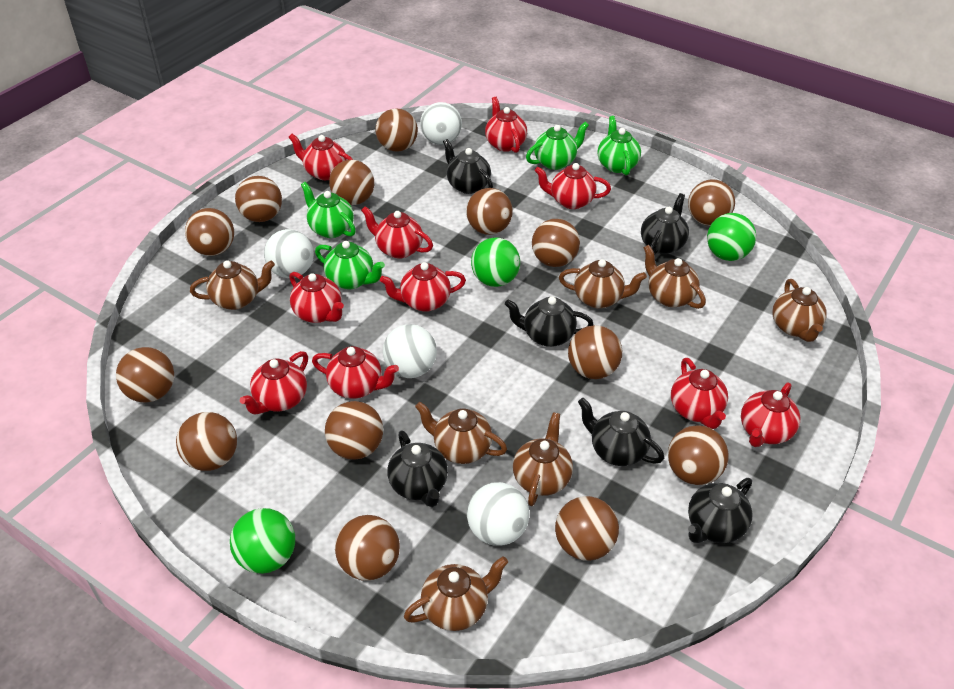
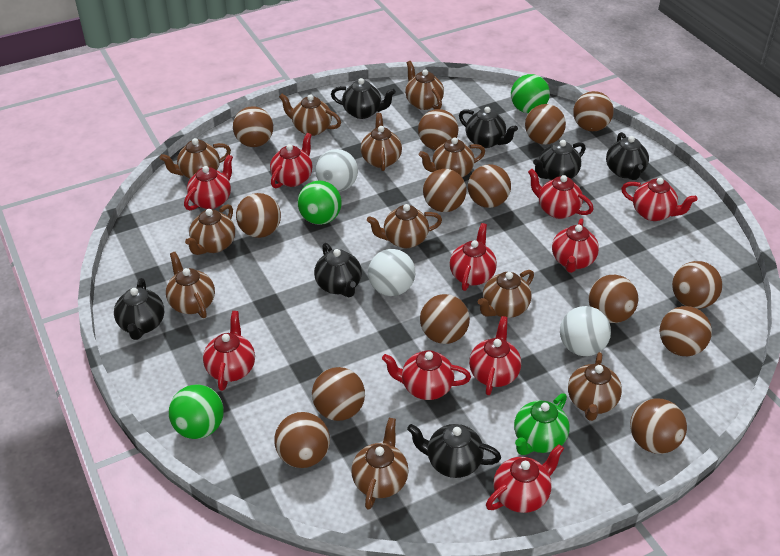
black teapot: 6 -> 7
brown teapot: 7 -> 11
green teapot: 4 -> 1
white ball: 4 -> 3

